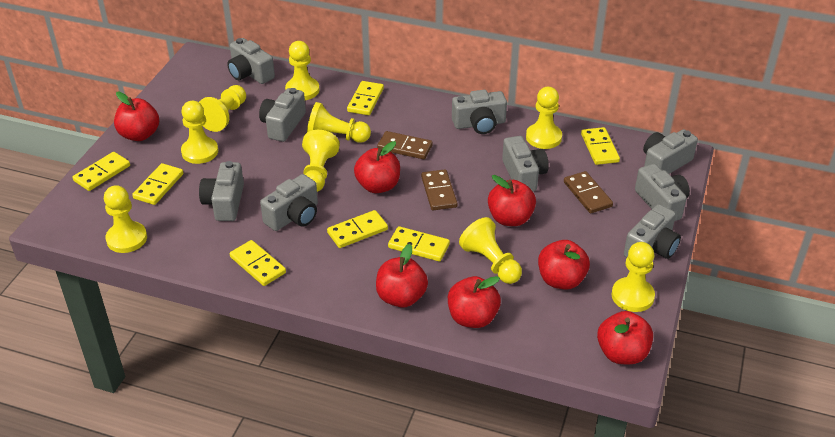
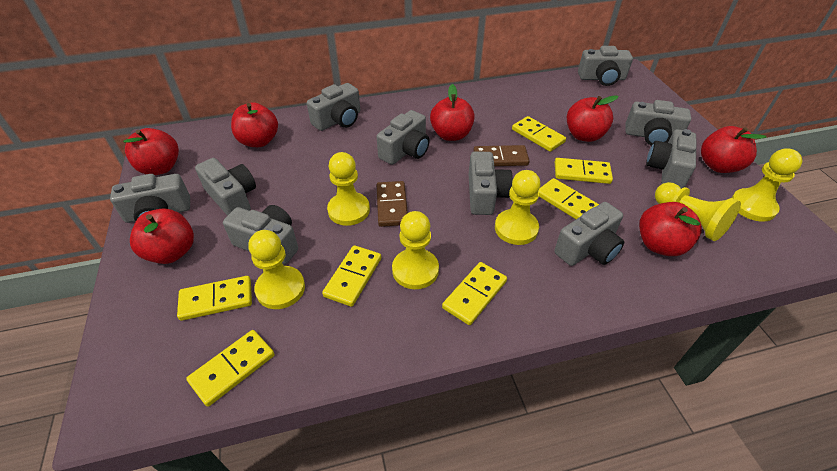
brown domino: 3 -> 2
grey camera: 9 -> 10
yellow pawn: 9 -> 6

